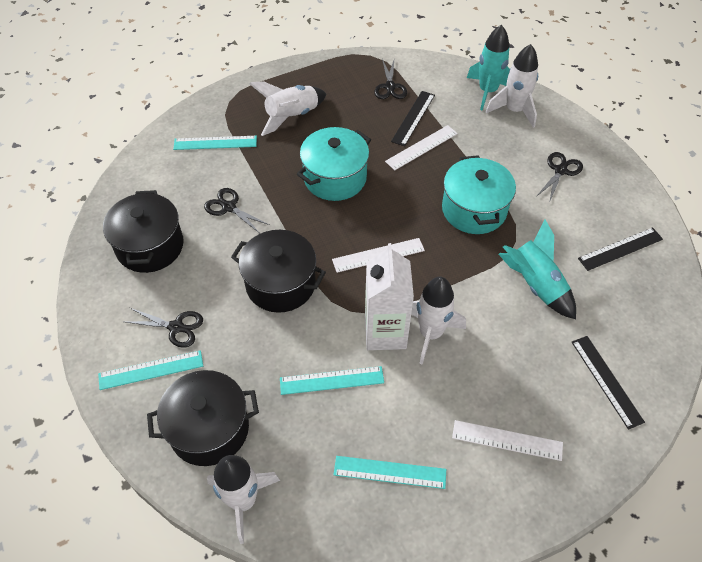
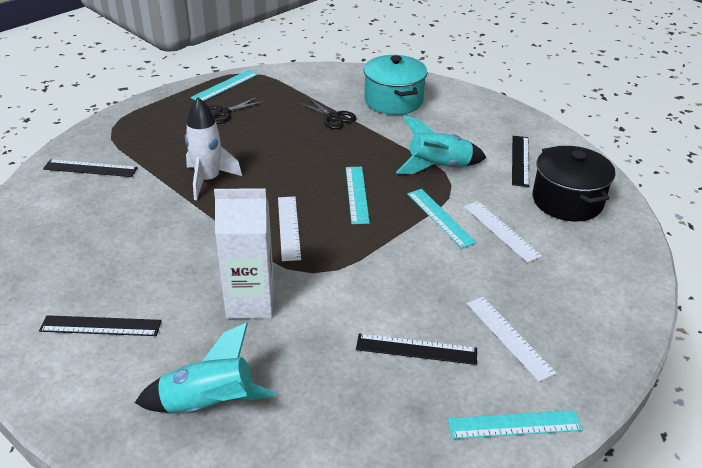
black pot: 3 -> 1
black ruler: 3 -> 4
black scissors: 4 -> 2
turquoise pot: 2 -> 1
white rocket: 4 -> 1

